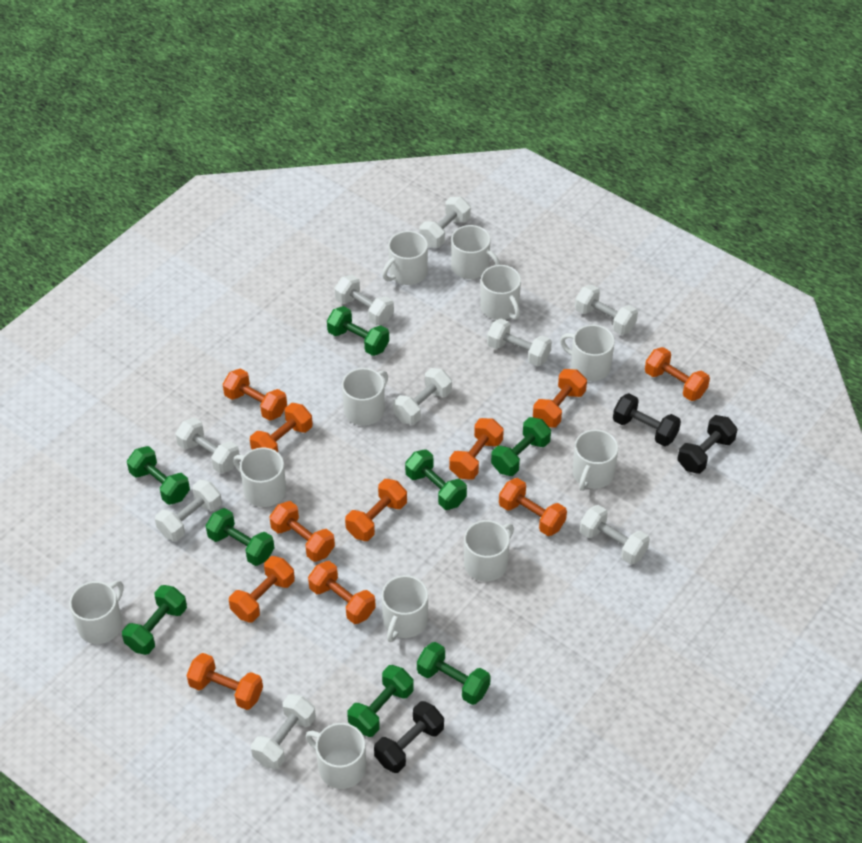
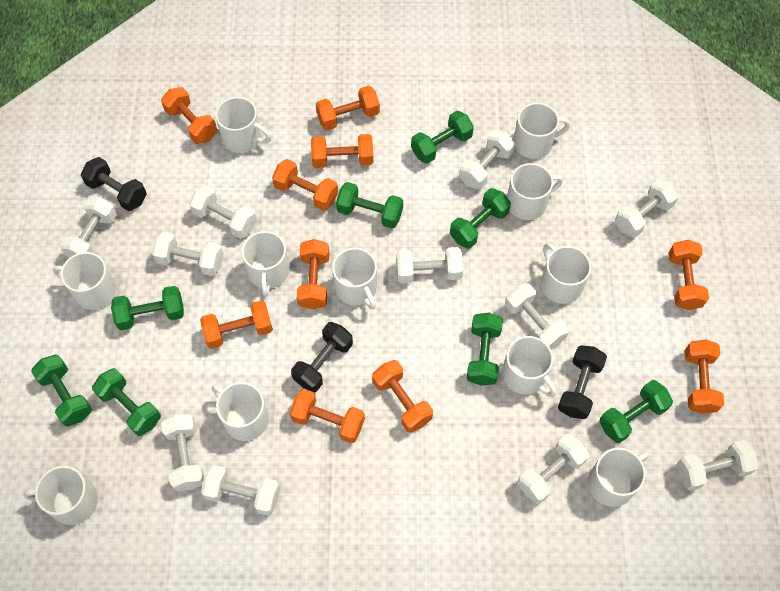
orange dumbbell: 11 -> 10
white dumbbell: 9 -> 11

